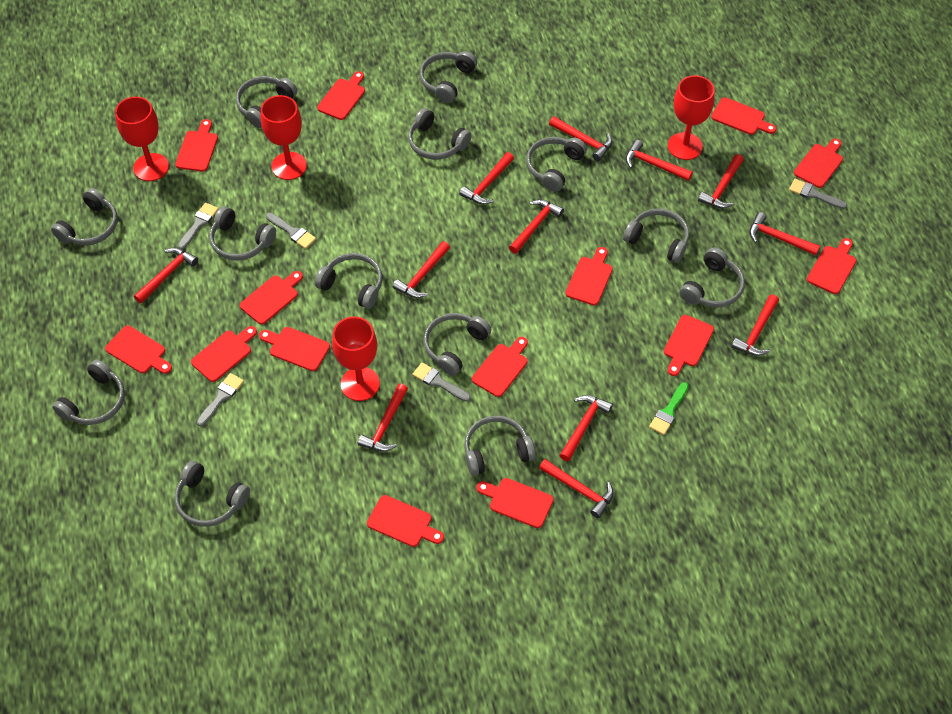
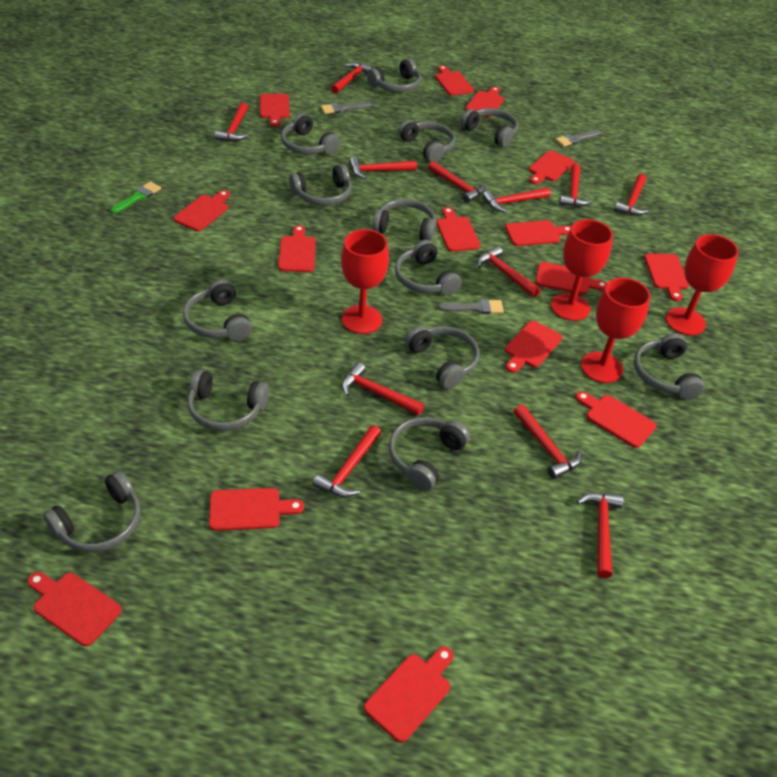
grey brush: 5 -> 3
red cutting board: 14 -> 15

